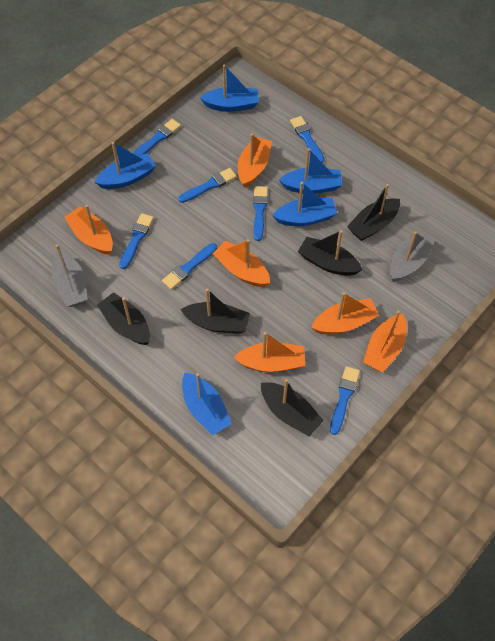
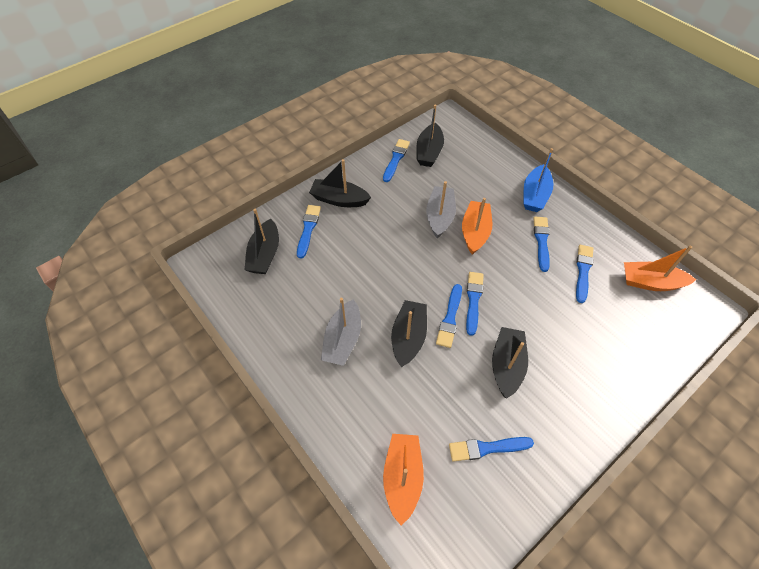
blue boat: 5 -> 1
orange boat: 6 -> 3

